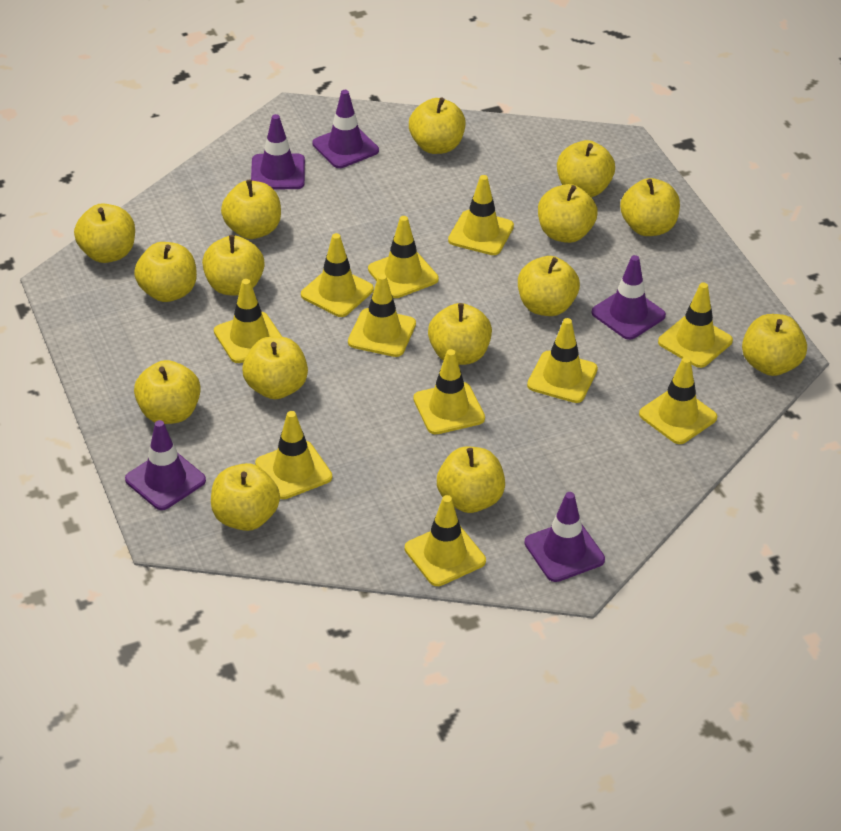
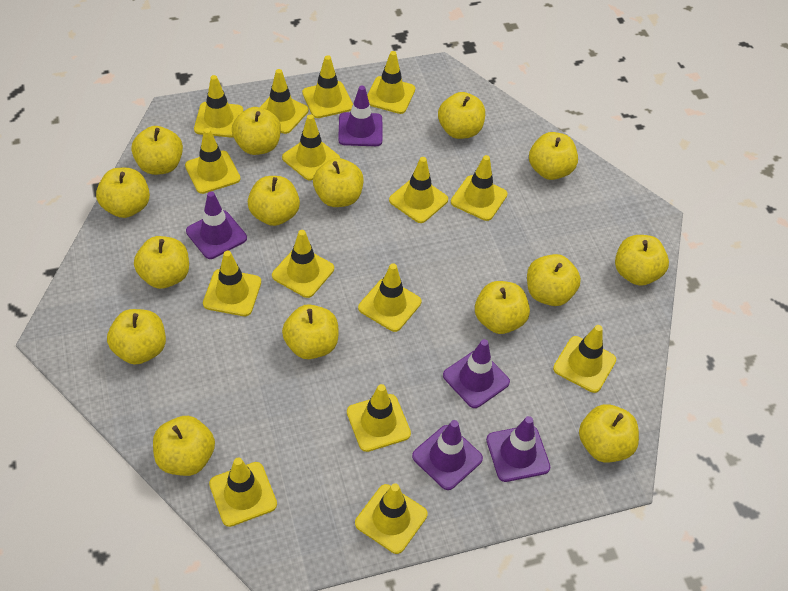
yellow traffic cone: 11 -> 15

